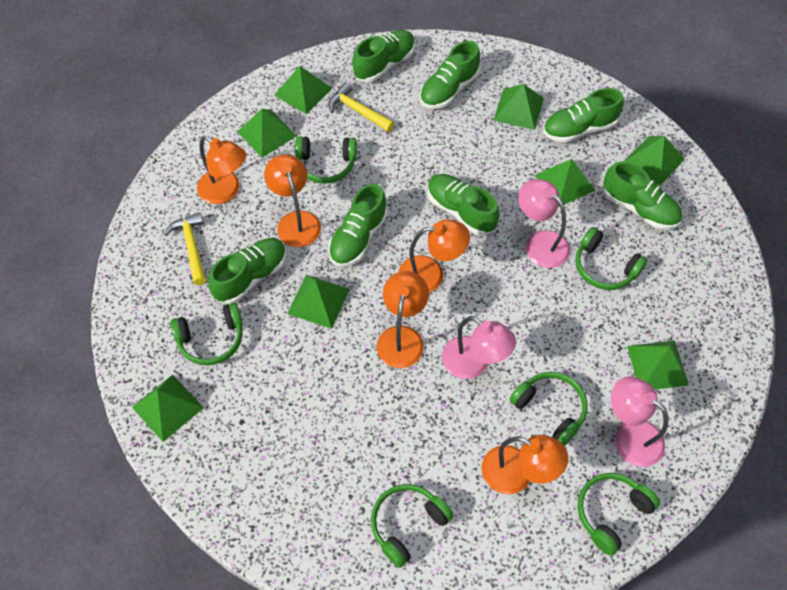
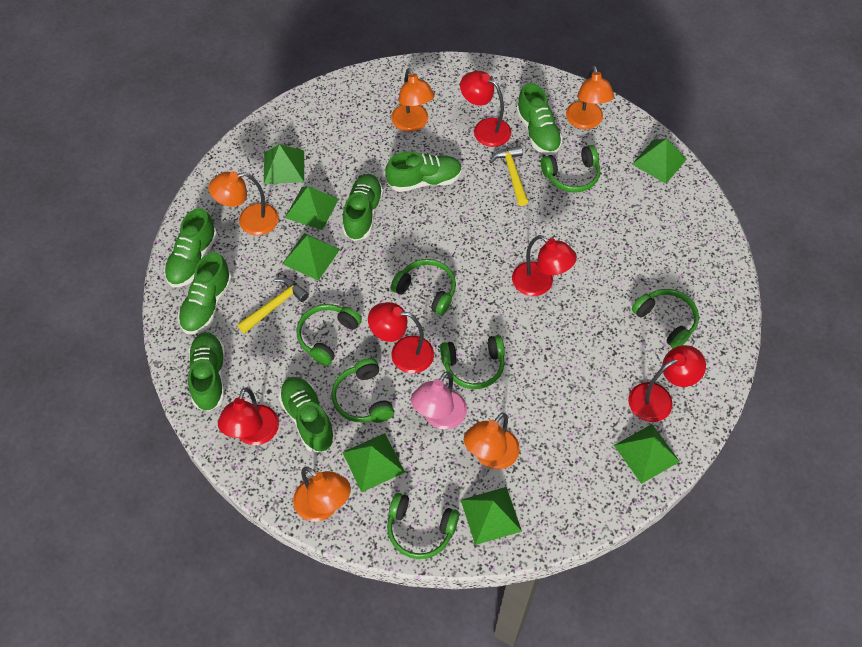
green headphones: 6 -> 7
green pyramid: 8 -> 7
pink lamp: 3 -> 1
red lamp: 0 -> 5

